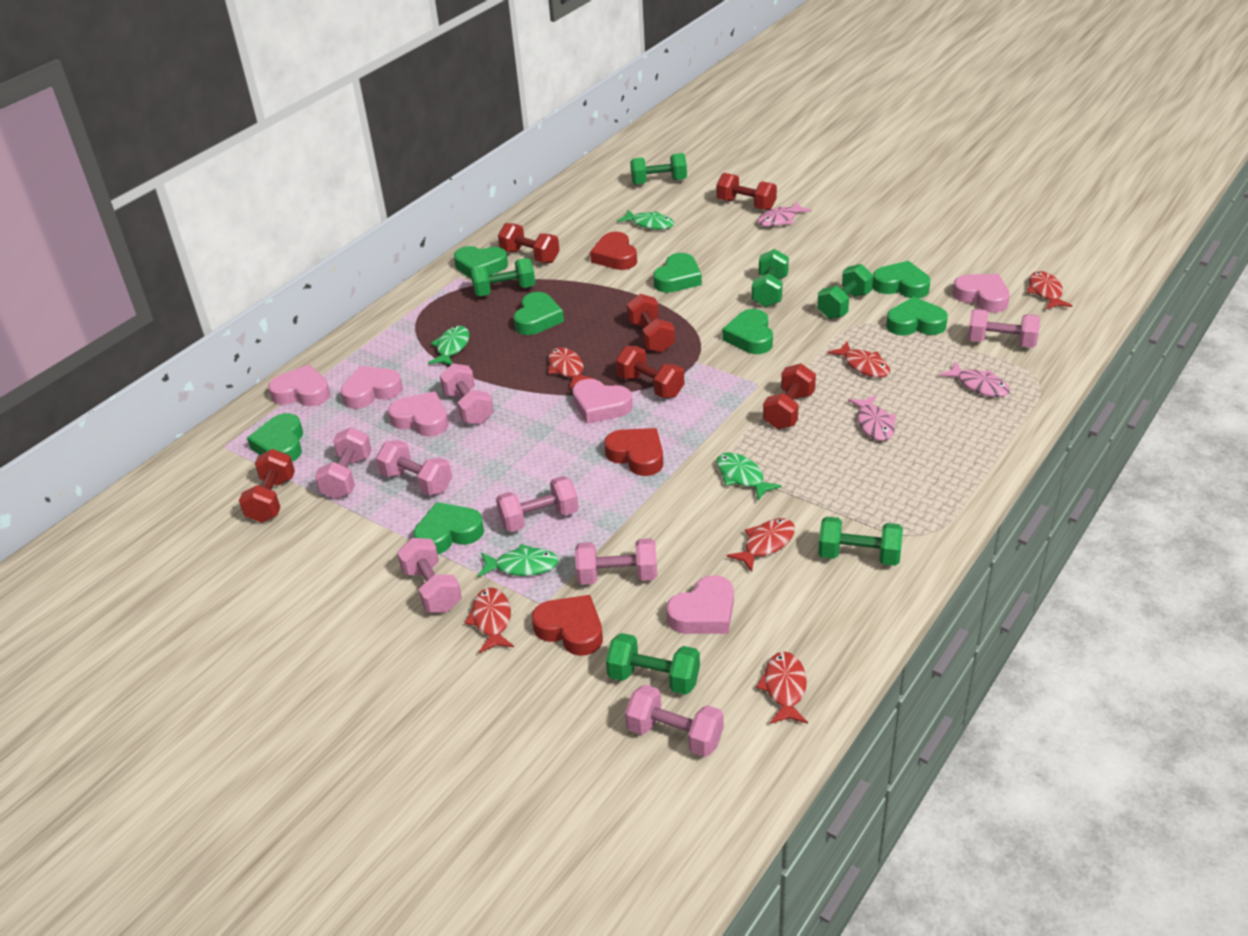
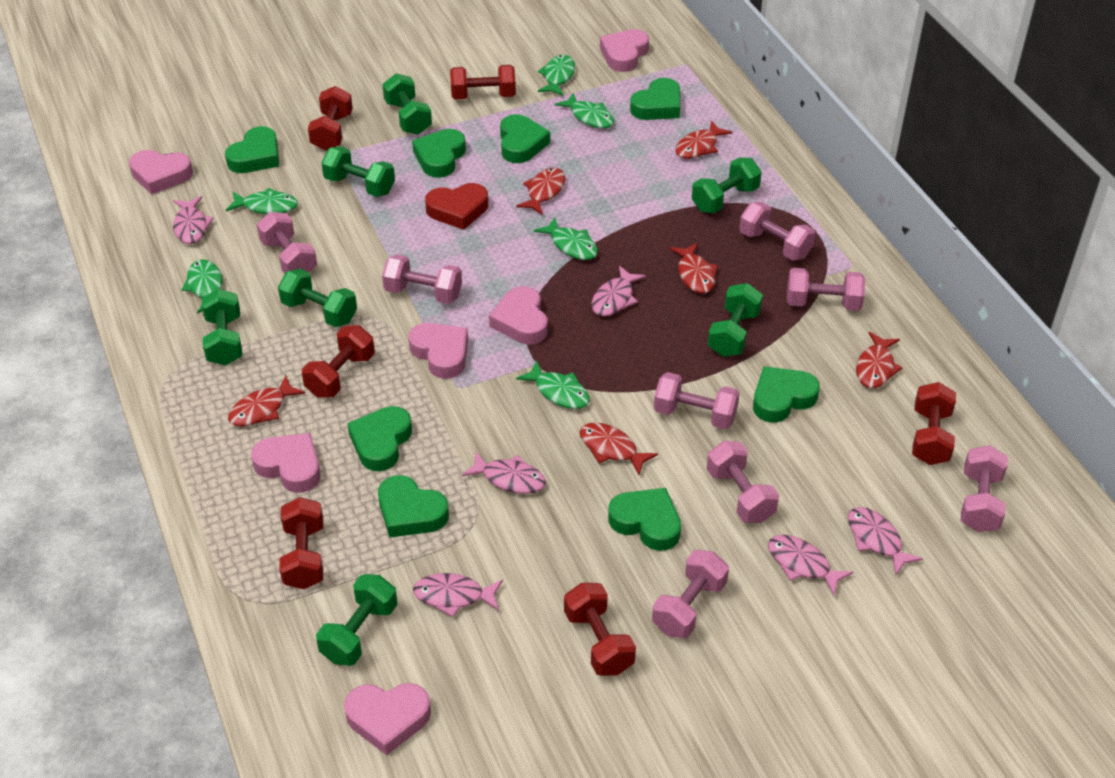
green dumbbell: 6 -> 7
green fish: 4 -> 6
pink fish: 3 -> 6
red heart: 3 -> 1

